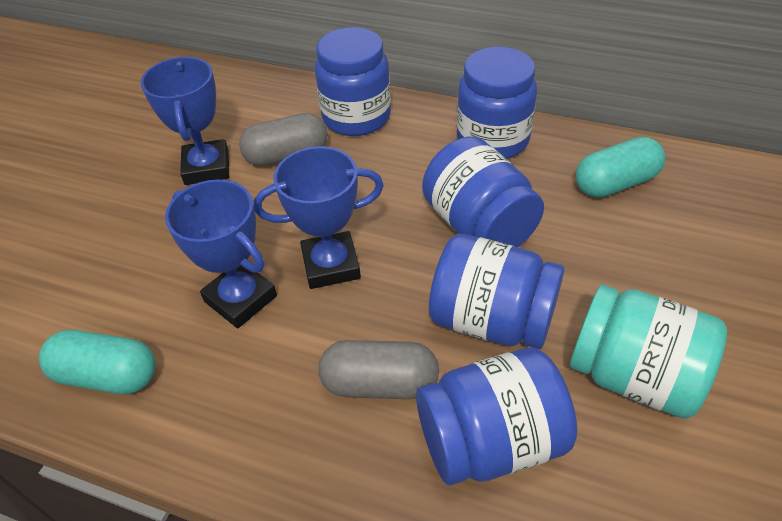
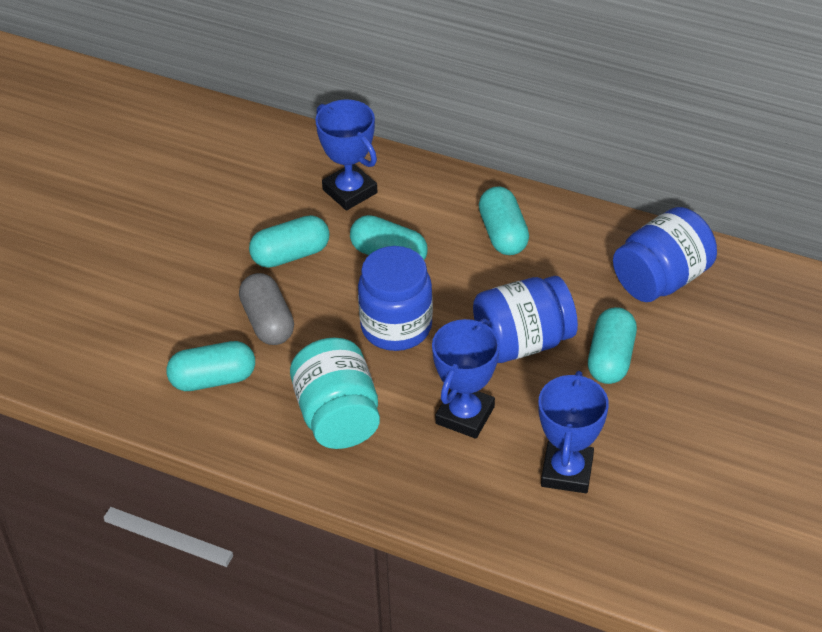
blue jar: 5 -> 3
grey capsule: 2 -> 1
turquoise capsule: 2 -> 5

